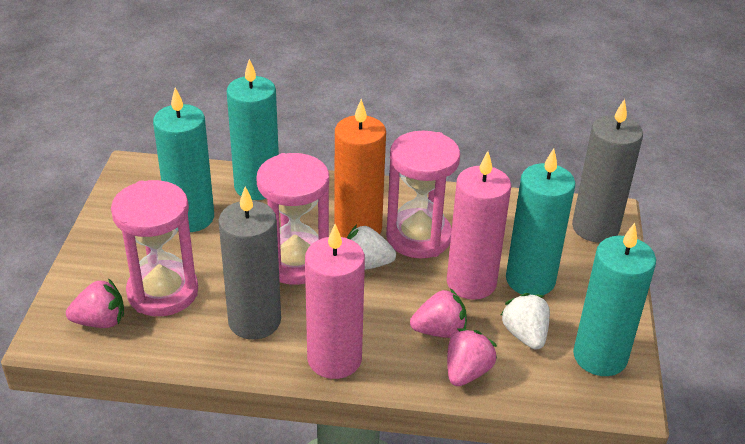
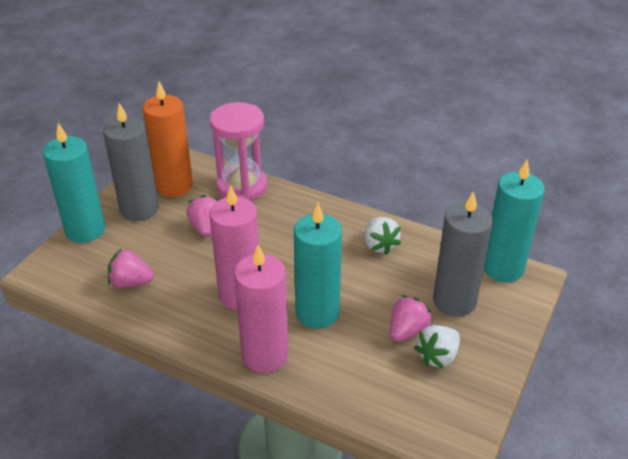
pink hourglass: 3 -> 1
turquoise candle: 4 -> 3

